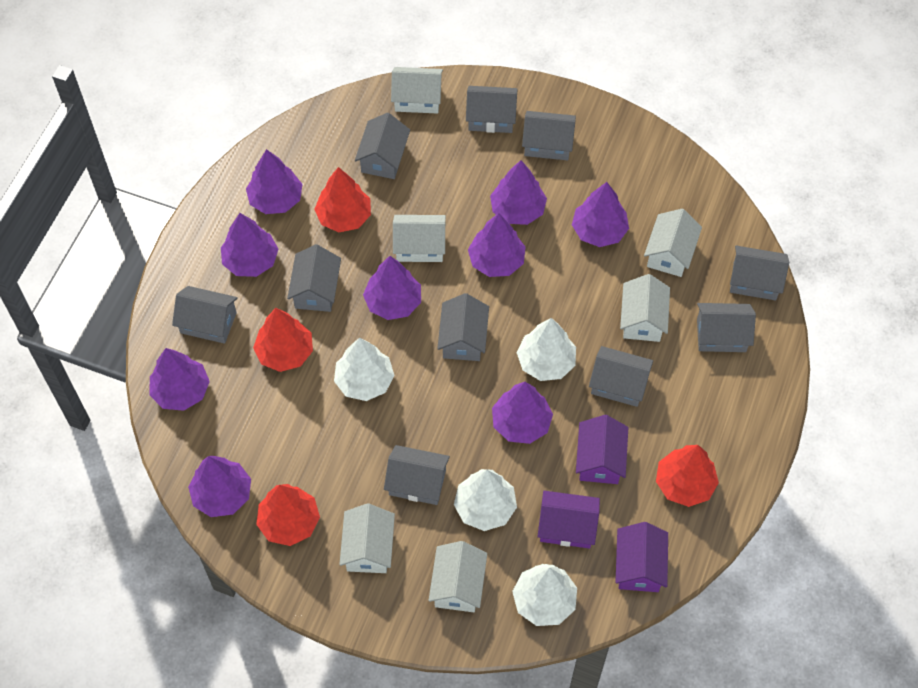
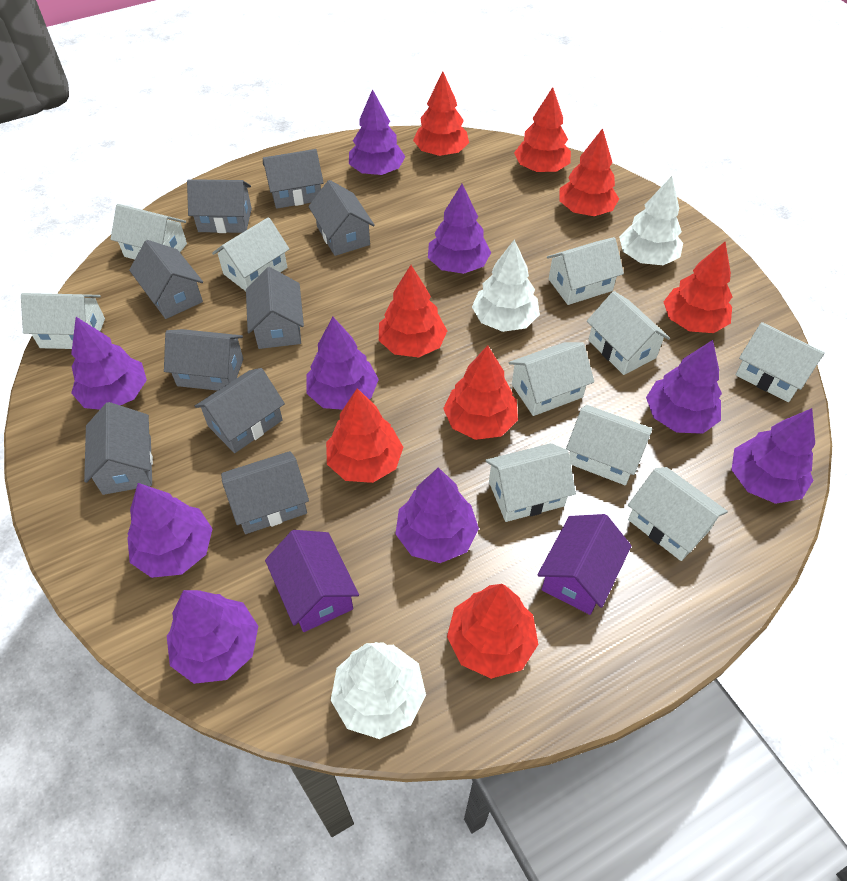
grey house: 10 -> 9
purple house: 3 -> 2
red tree: 4 -> 8
white house: 6 -> 10
white tree: 4 -> 3

